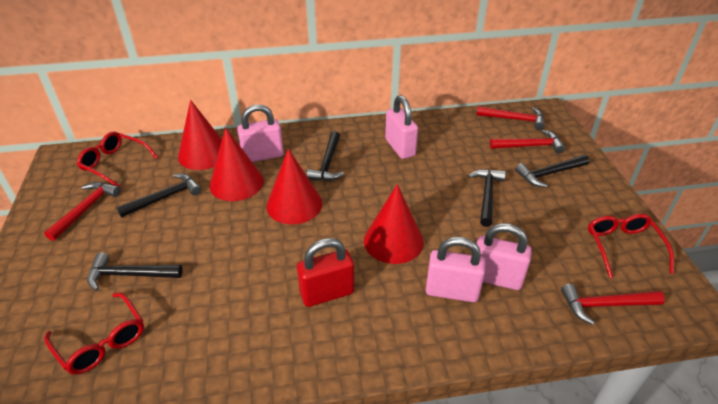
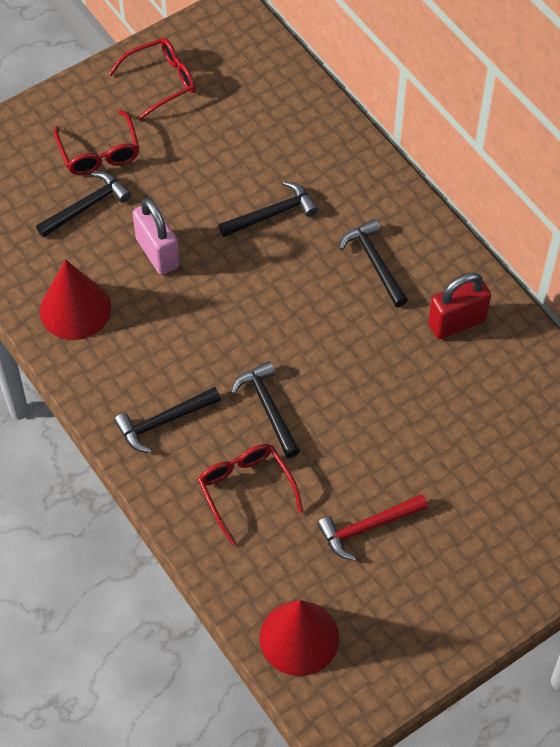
pink padlock: 4 -> 1
red cone: 4 -> 2
red hammer: 4 -> 1

